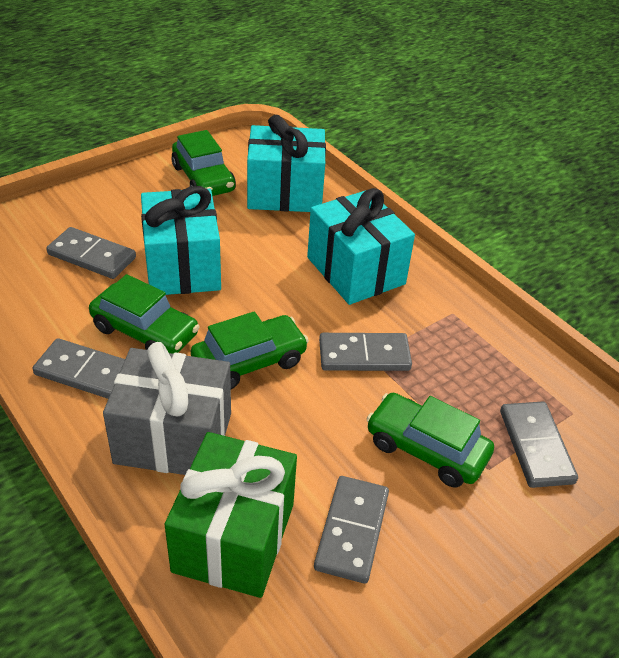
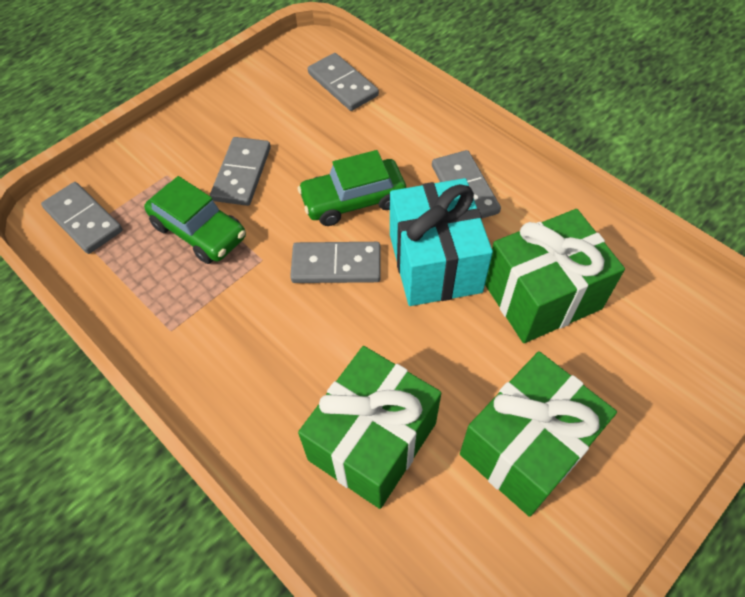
green car: 4 -> 2
green gift: 1 -> 3
grey gift: 1 -> 0
turquoise gift: 3 -> 1

